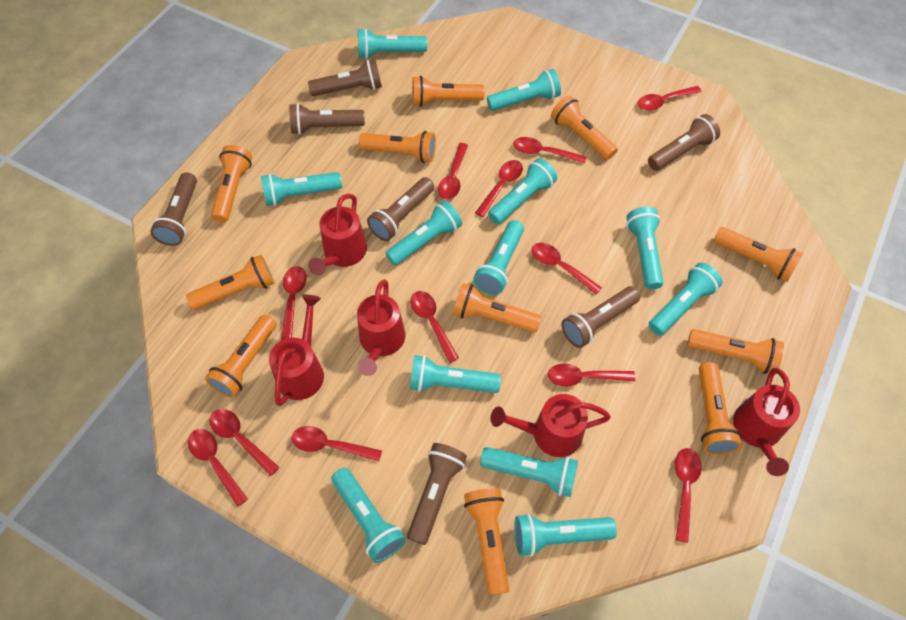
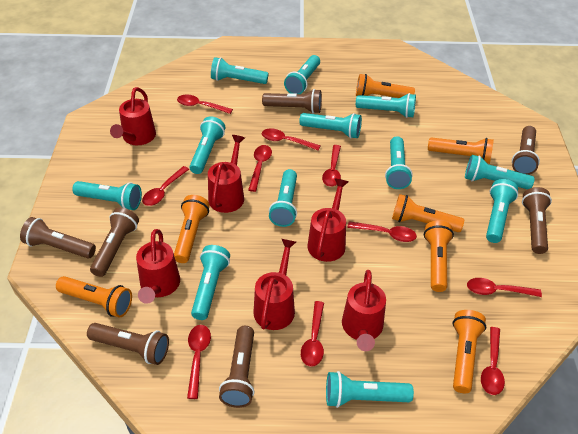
orange flashlight: 11 -> 7
red spoon: 12 -> 10
red watering can: 5 -> 6

